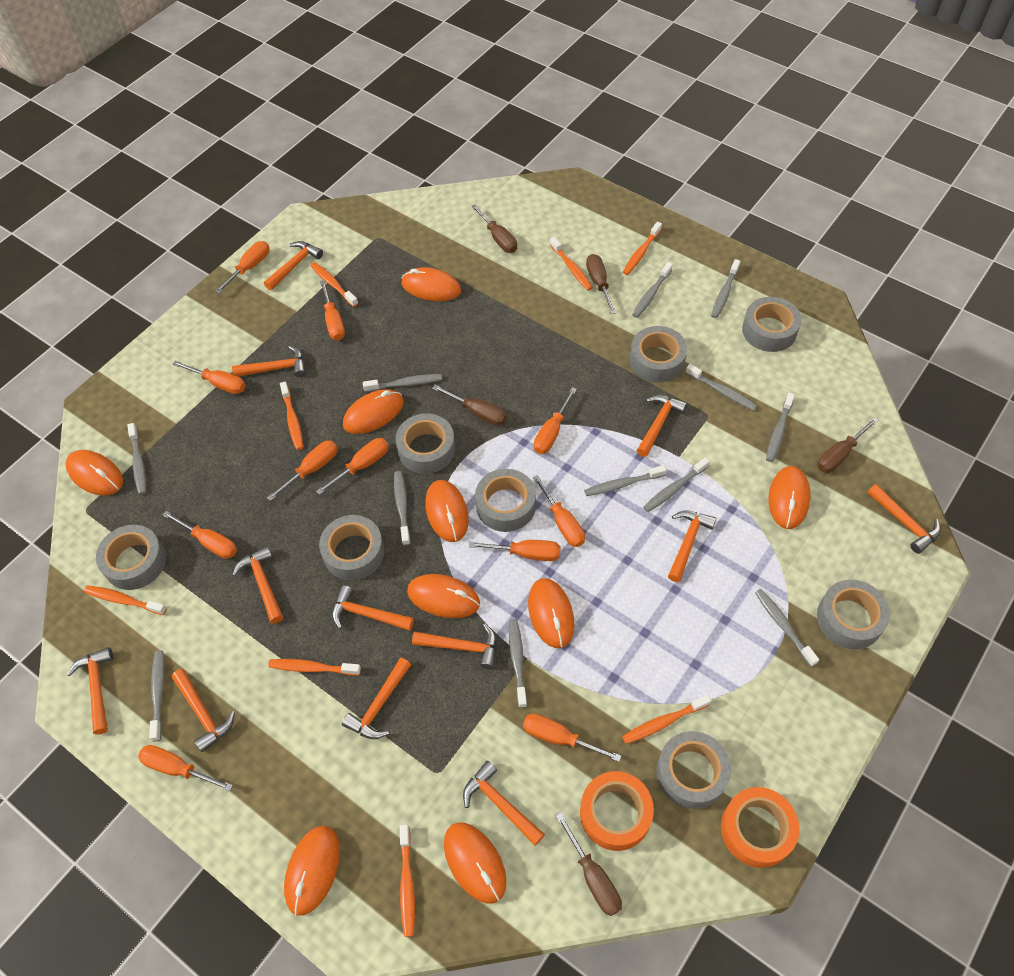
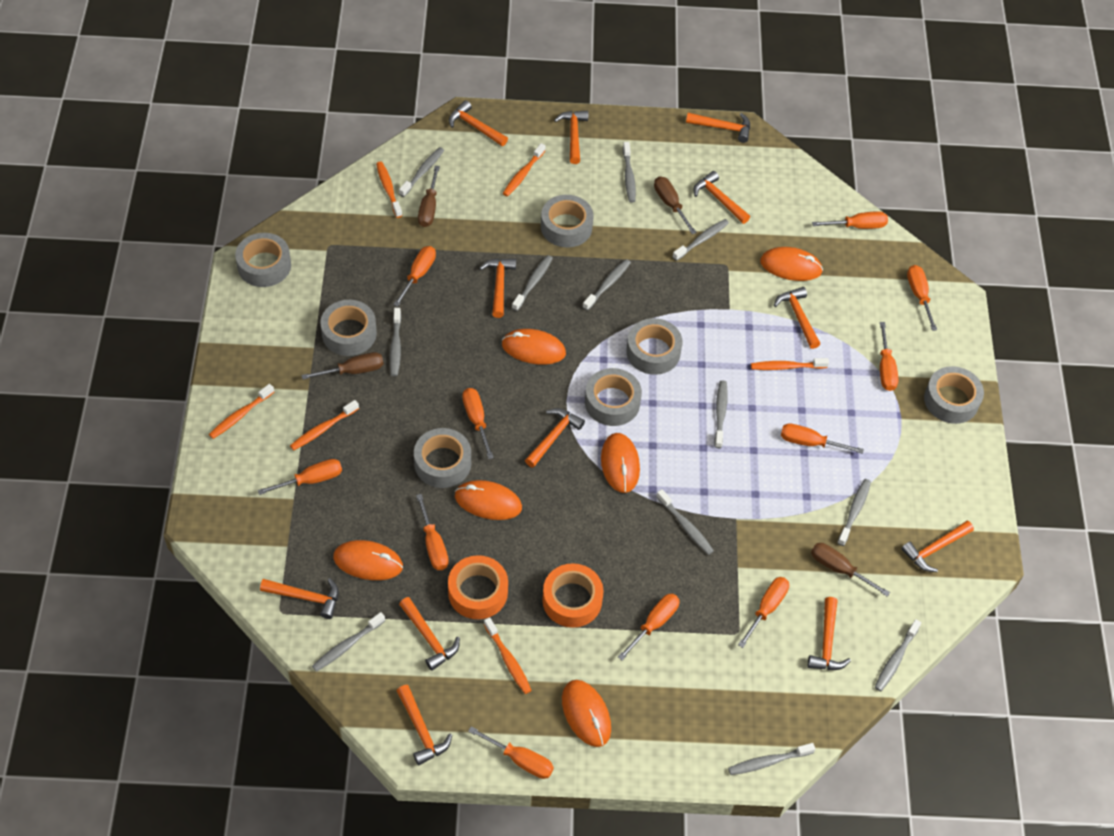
brown screwdriver: 5 -> 4
grey tape: 8 -> 7
orange mouse: 9 -> 6
orange toothbrush: 8 -> 6

